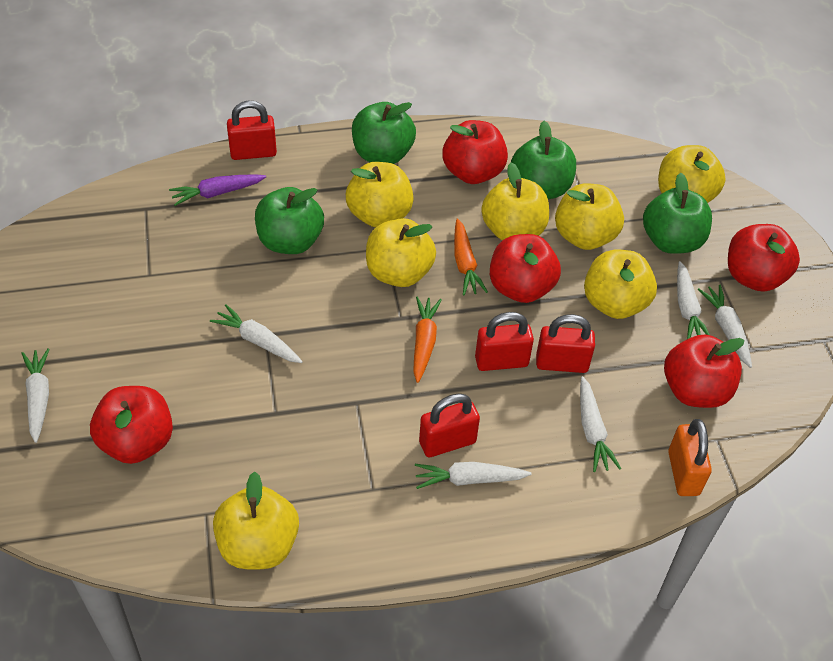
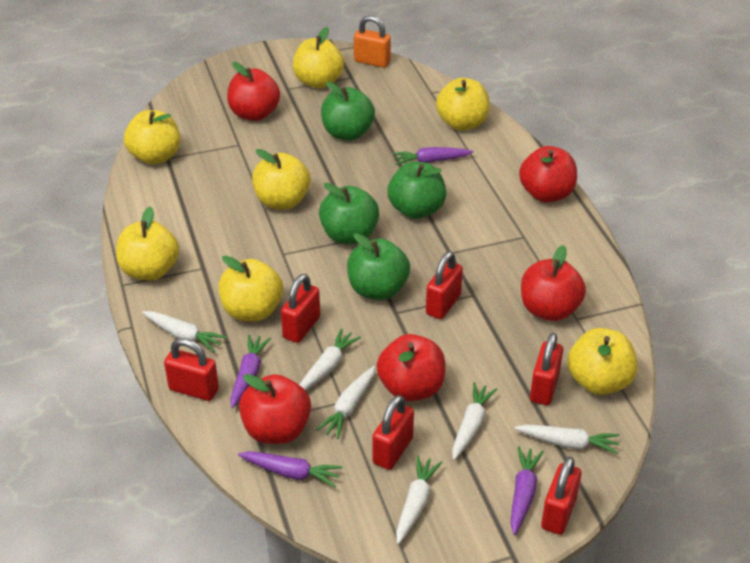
orange carrot: 2 -> 0
purple carrot: 1 -> 4
red padlock: 4 -> 6

